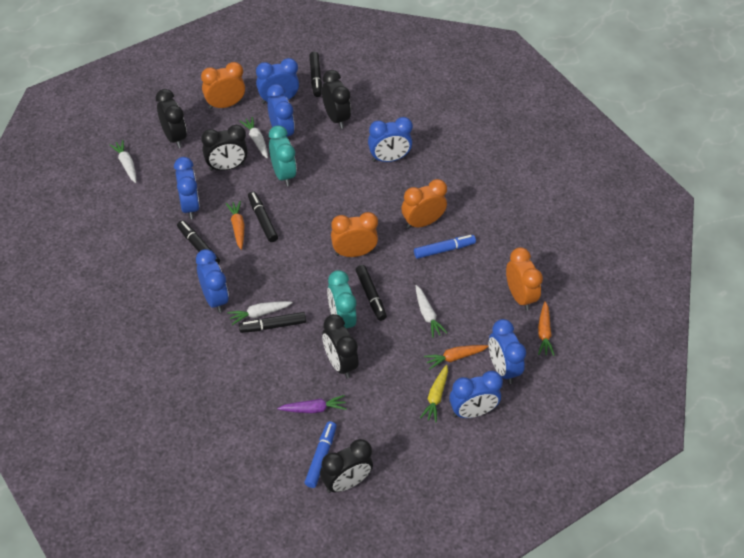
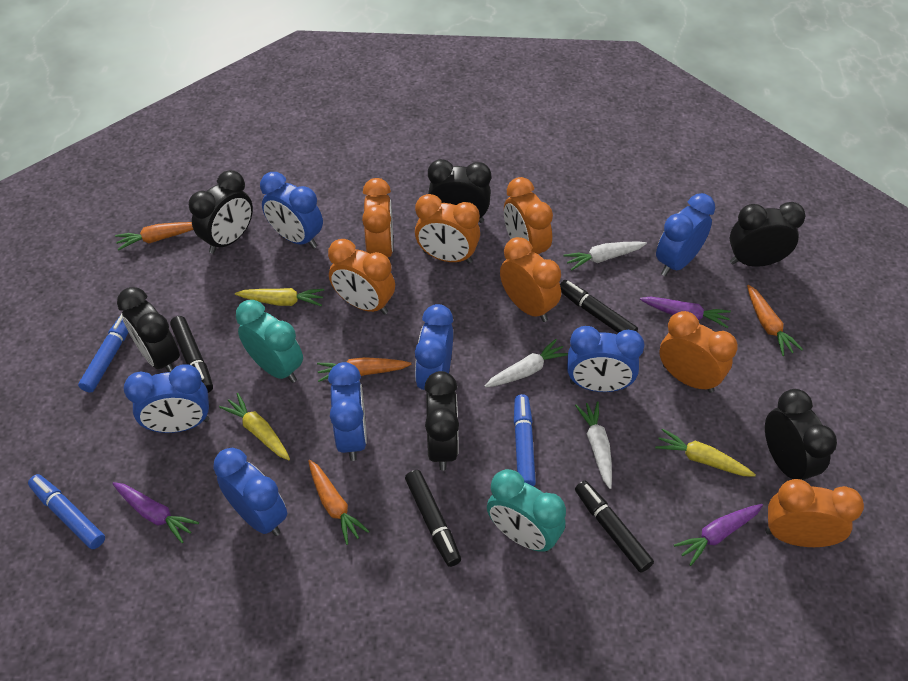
black clock: 5 -> 6
black marker: 5 -> 4
blue marker: 2 -> 3
orange carrot: 3 -> 4
orange clock: 4 -> 7
purple carrot: 1 -> 3
white carrot: 4 -> 3
yellow carrot: 1 -> 3

